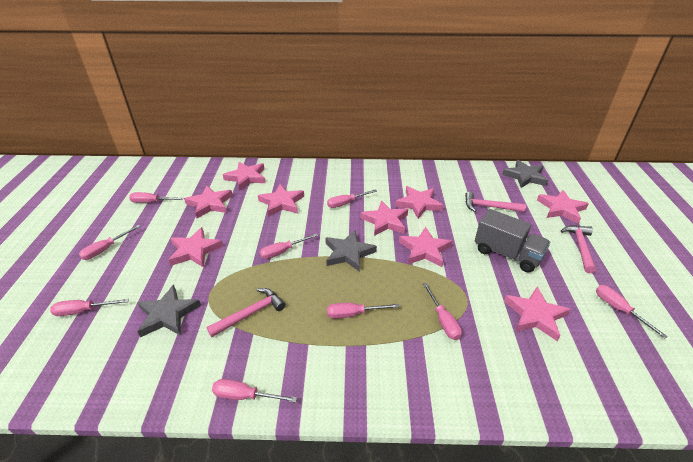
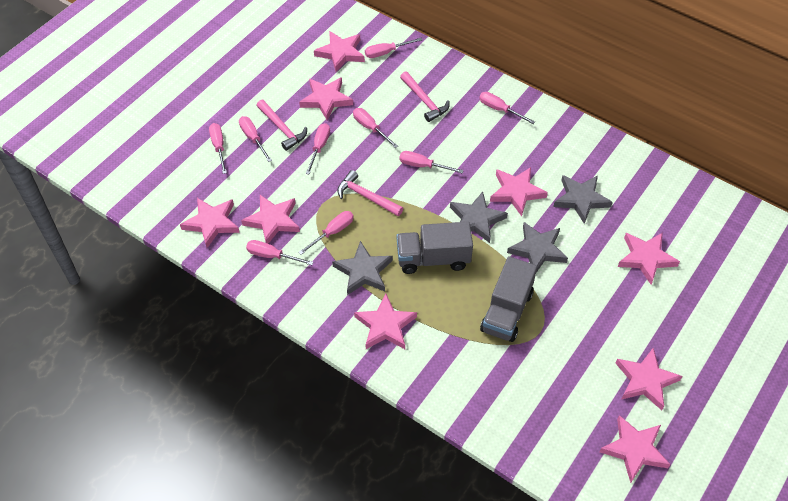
grey star: 3 -> 4
grey truck: 1 -> 2

